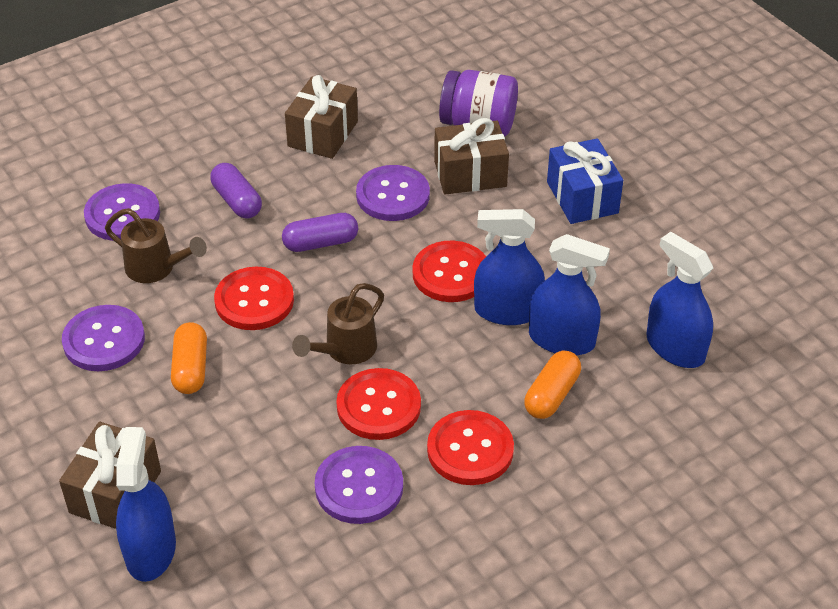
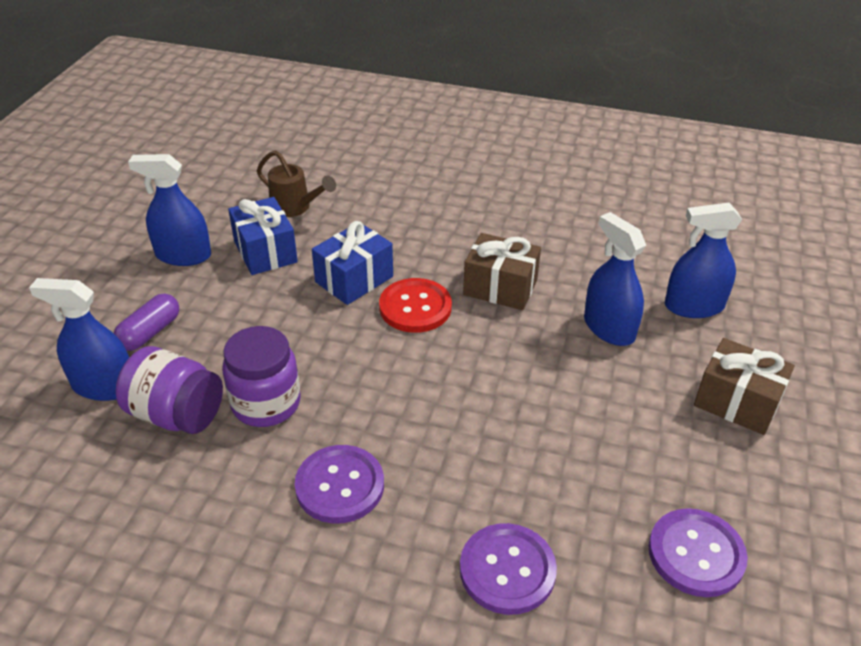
blue gift: 1 -> 2
brown gift: 3 -> 2
brown watering can: 2 -> 1
orange capsule: 2 -> 0
purple button: 4 -> 3
purple capsule: 2 -> 1
purple jar: 1 -> 2
red button: 4 -> 1

